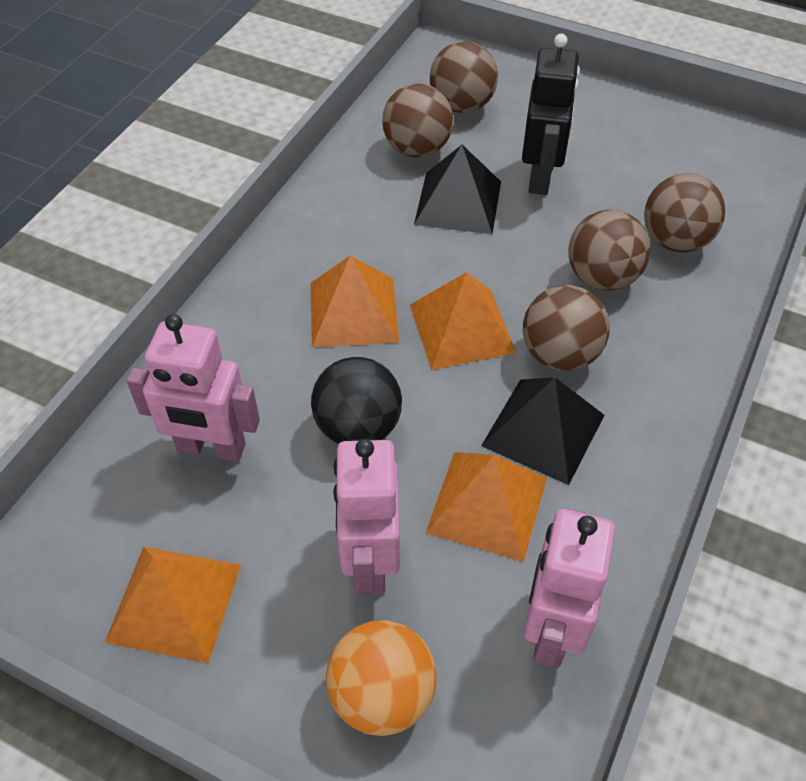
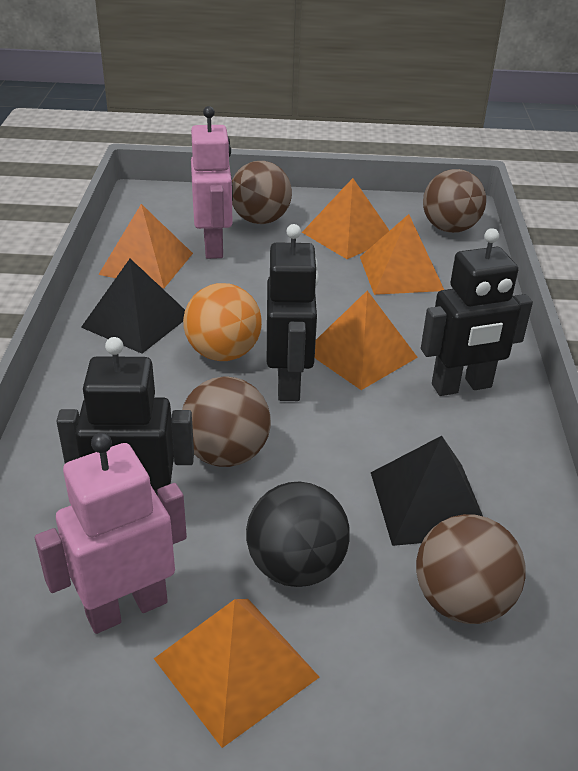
black robot: 1 -> 3
brown ball: 5 -> 4
orange pyramid: 4 -> 5
pink robot: 3 -> 2

